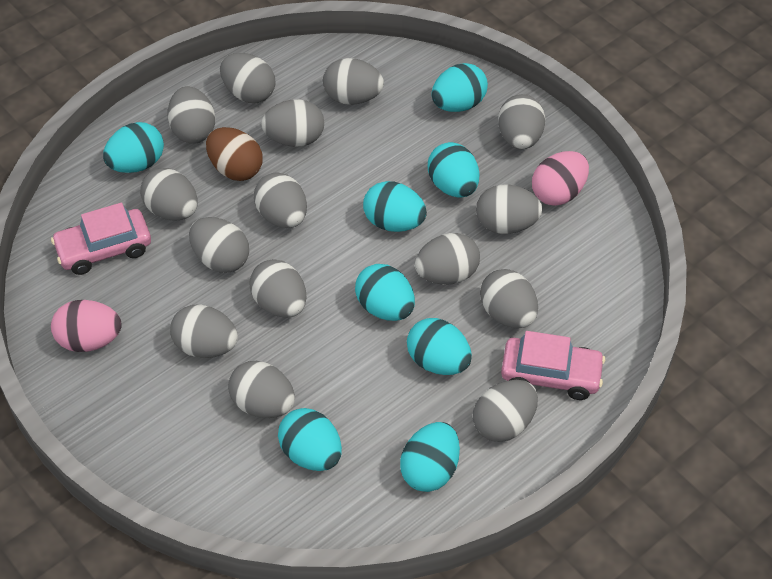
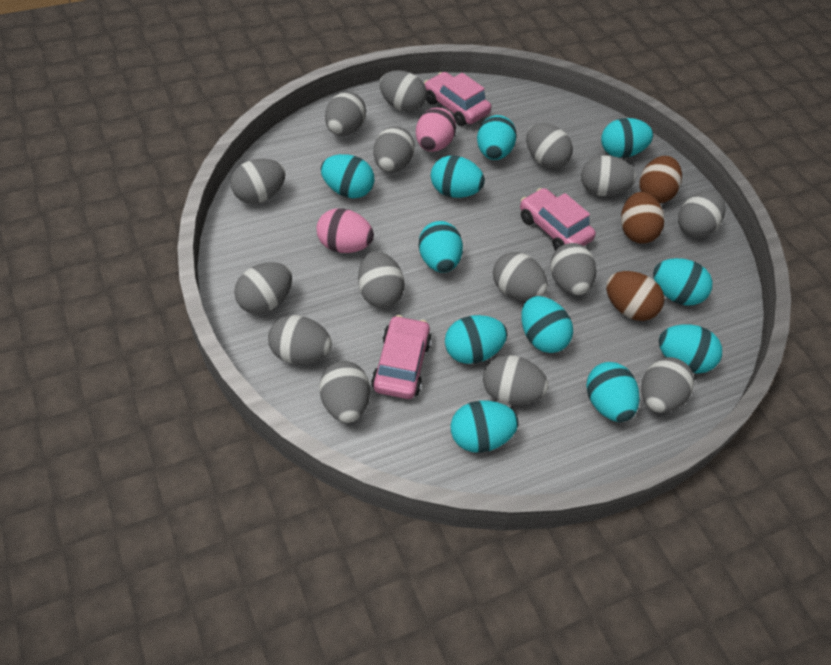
brown egg: 1 -> 3
pink car: 2 -> 3
turquoise egg: 8 -> 11

